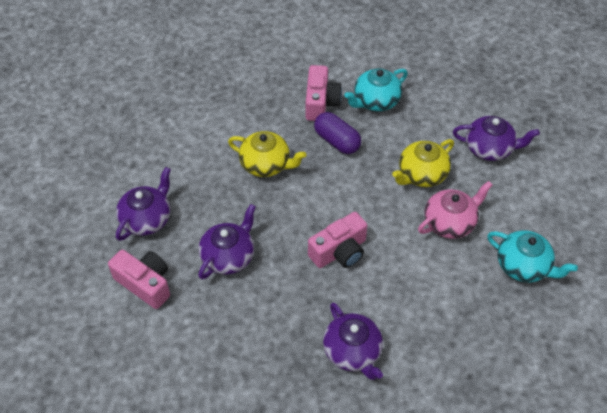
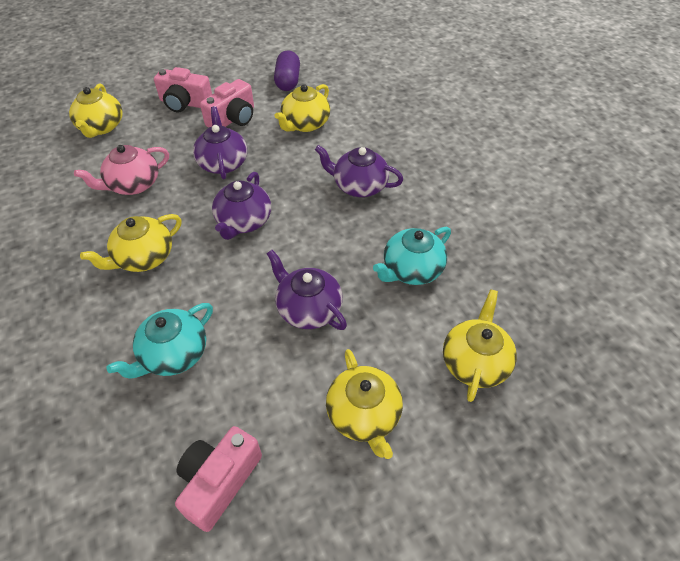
yellow teapot: 2 -> 5

